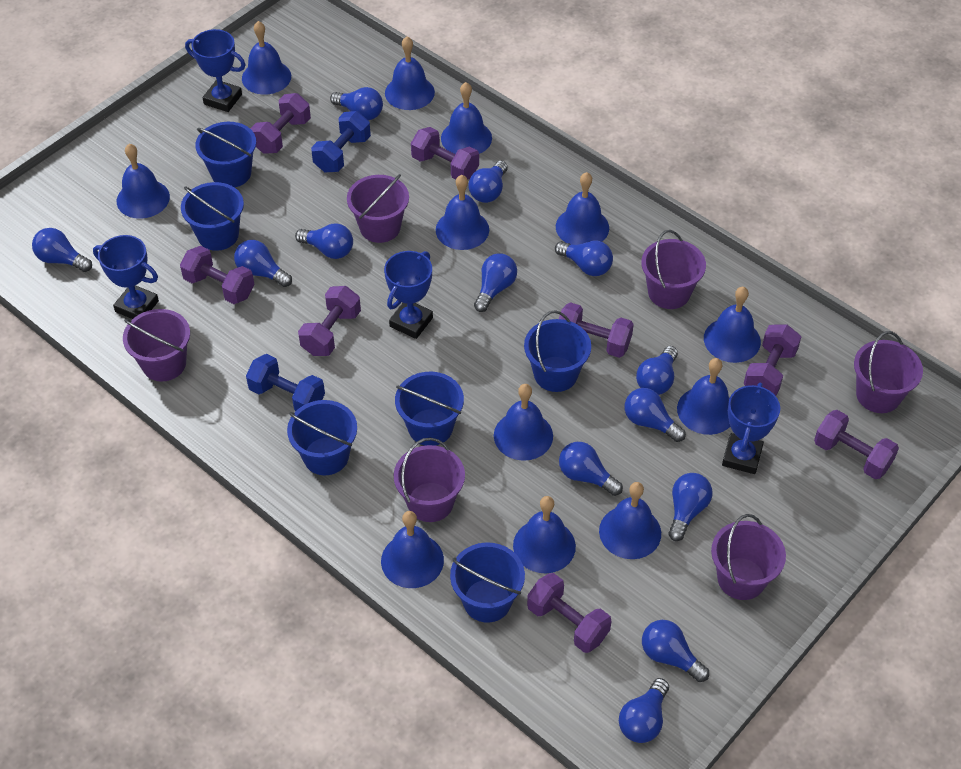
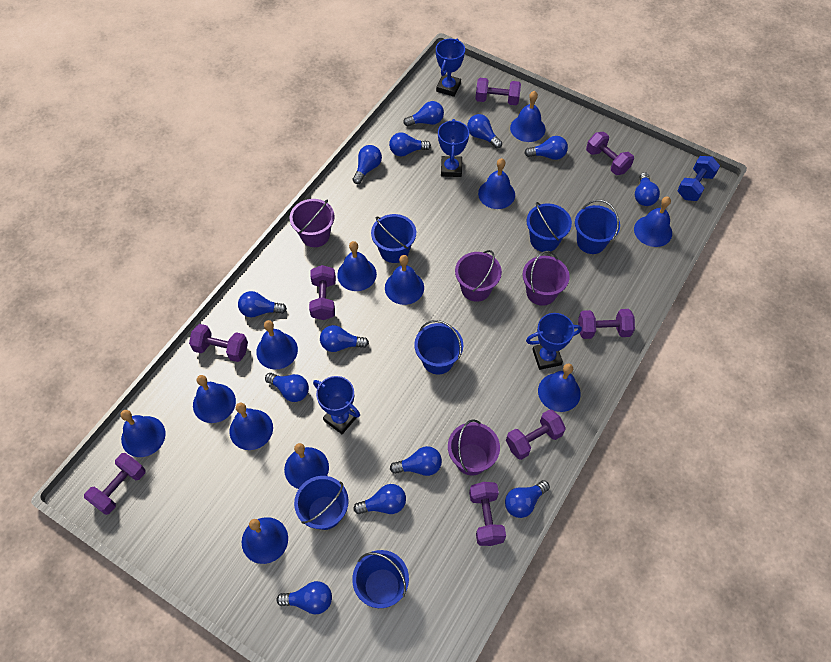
blue dumbbell: 2 -> 1
purple bucket: 6 -> 4

